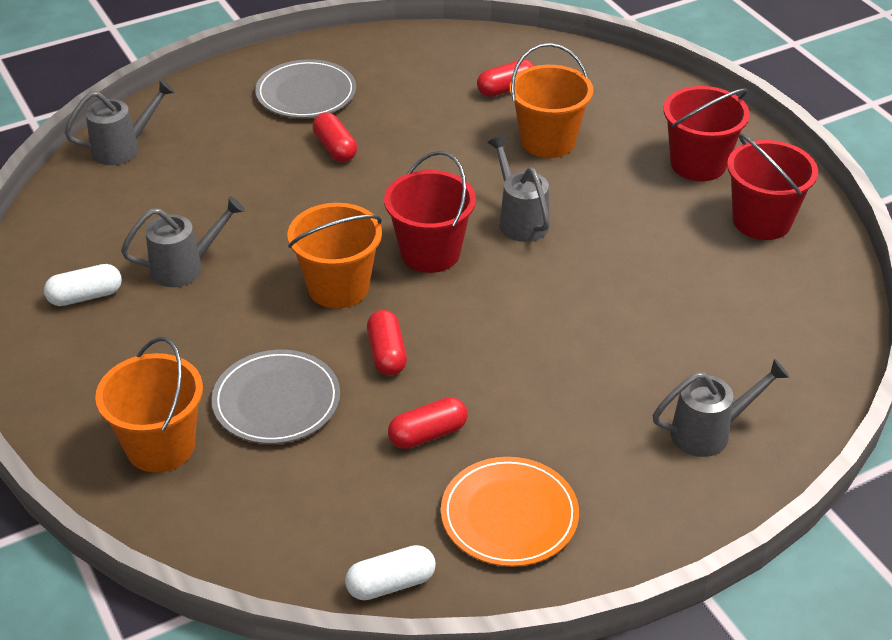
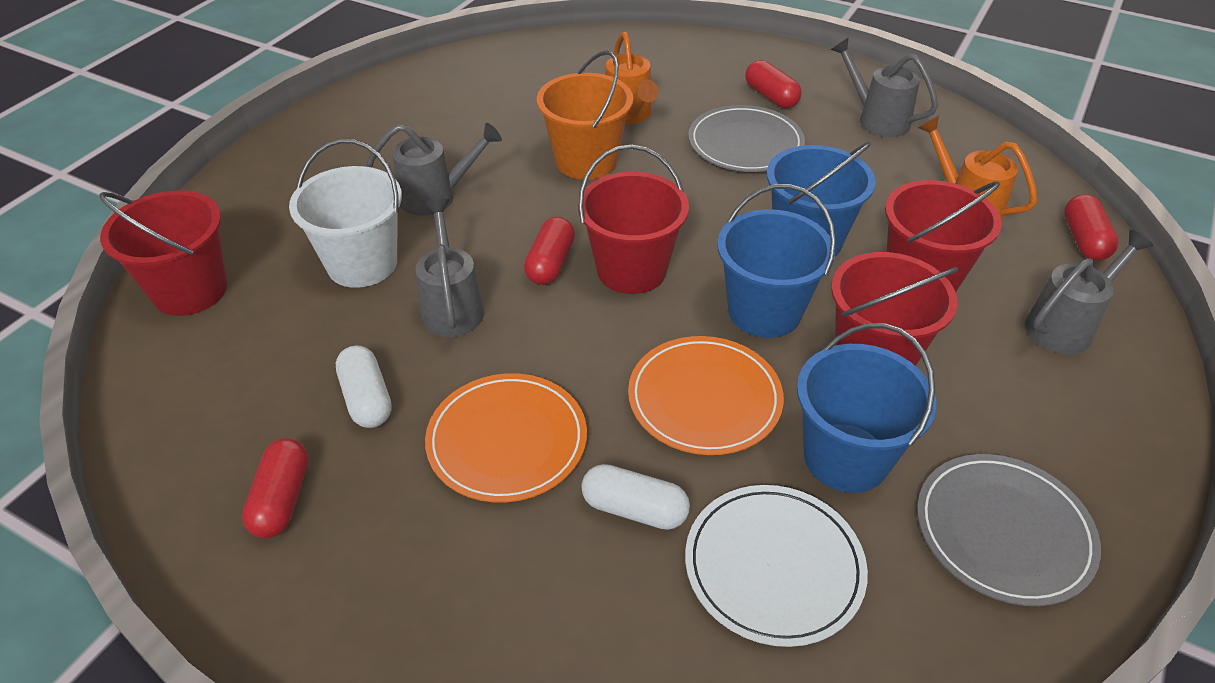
blue bucket: 0 -> 3
orange bucket: 3 -> 1
orange plate: 1 -> 2
orange watering can: 0 -> 2
red bucket: 3 -> 4
white bucket: 0 -> 1
white plate: 0 -> 1

